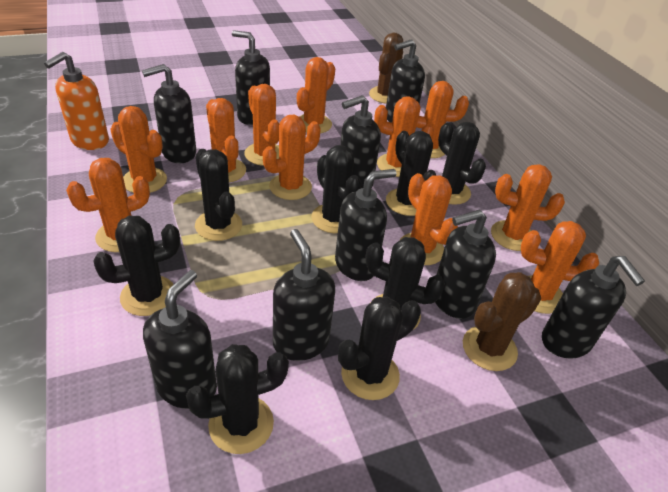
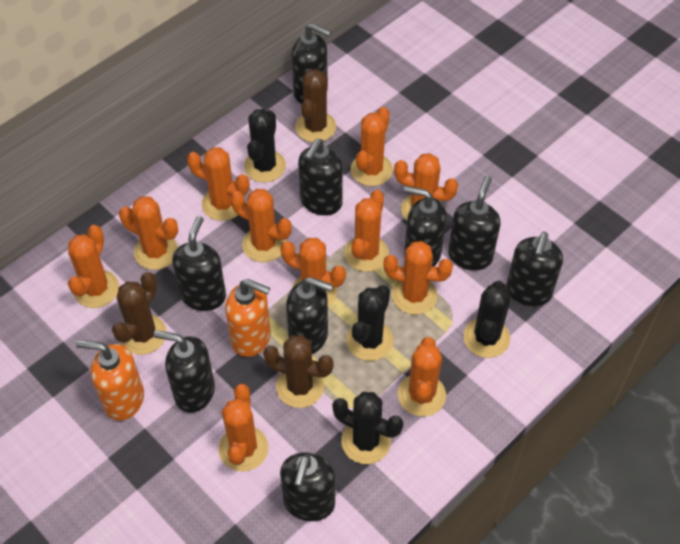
black cactus: 8 -> 4
brown cactus: 2 -> 3
orange soap dispenser: 1 -> 2

